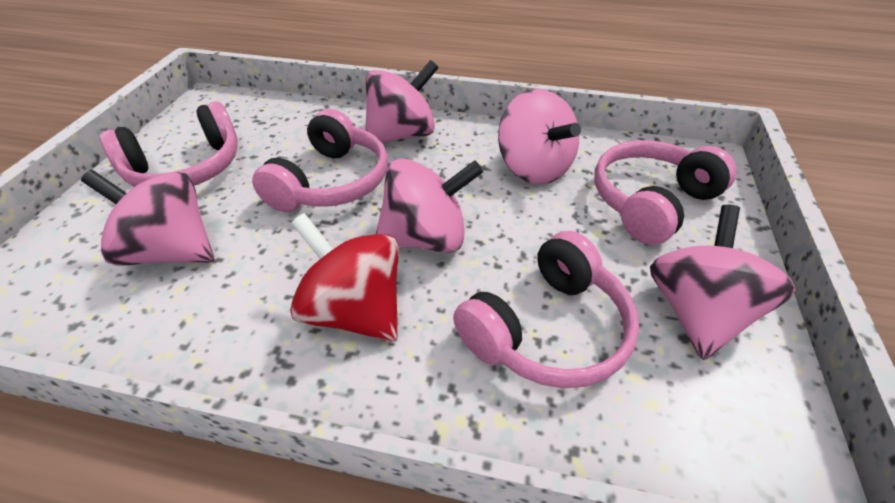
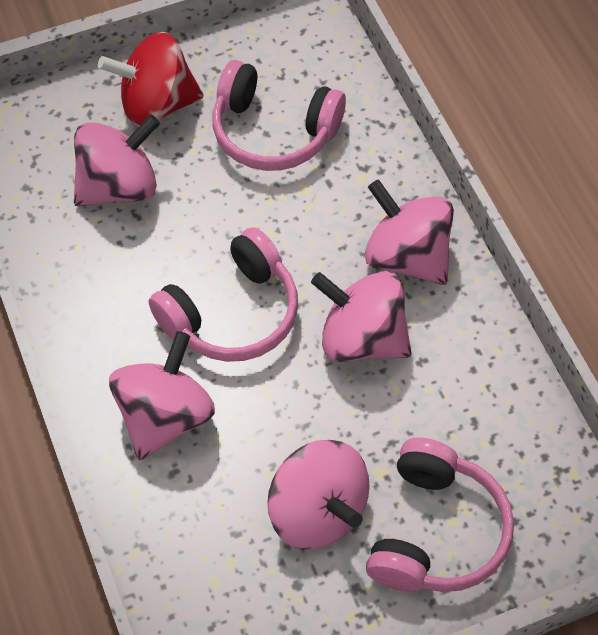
pink headphones: 4 -> 3

